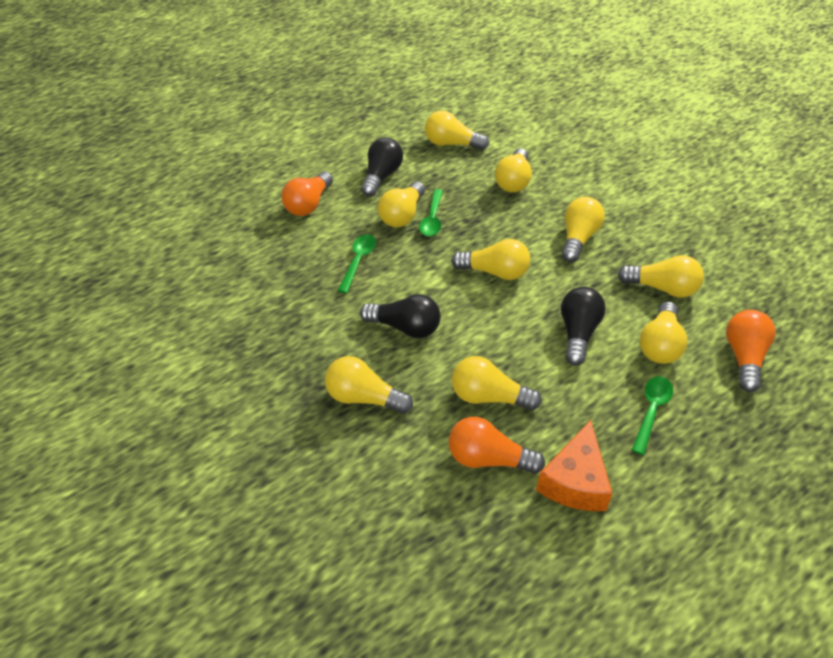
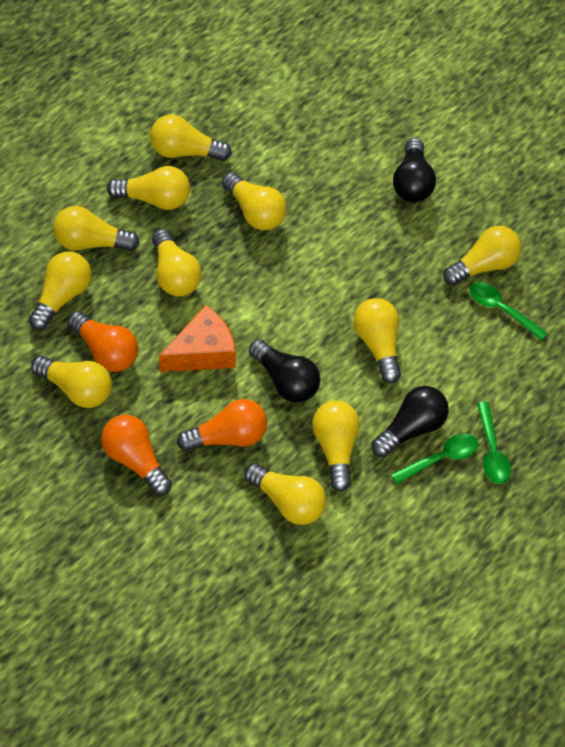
yellow light bulb: 9 -> 11

